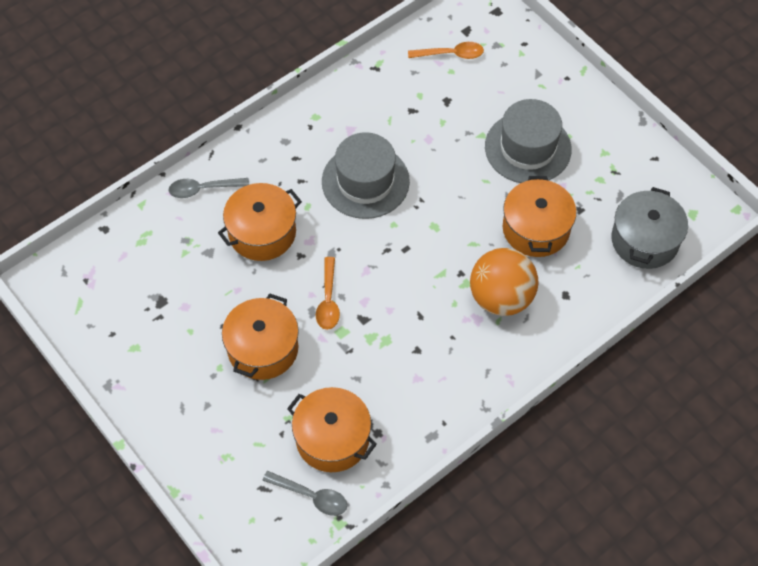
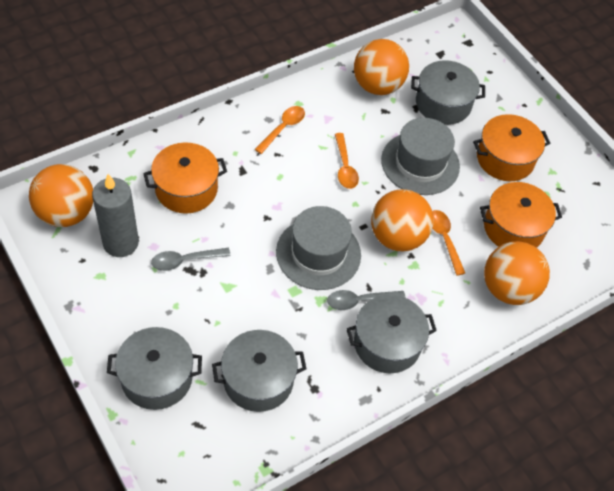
grey candle: 0 -> 1
grey pot: 1 -> 4
orange ball: 1 -> 4
orange pot: 4 -> 3
orange spoon: 2 -> 3

